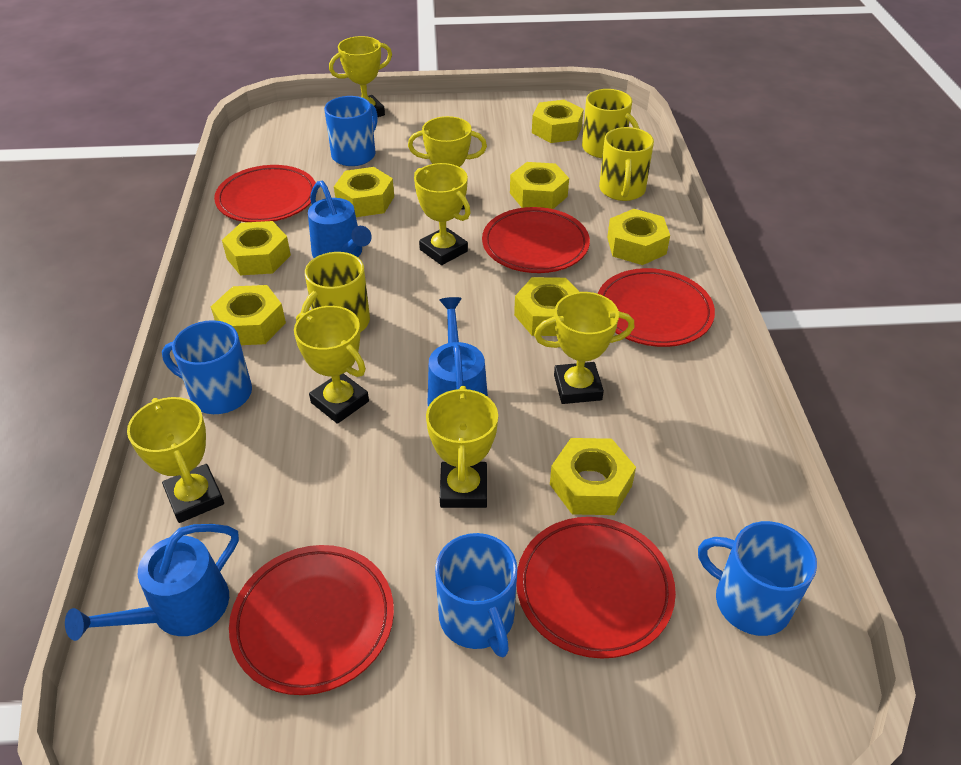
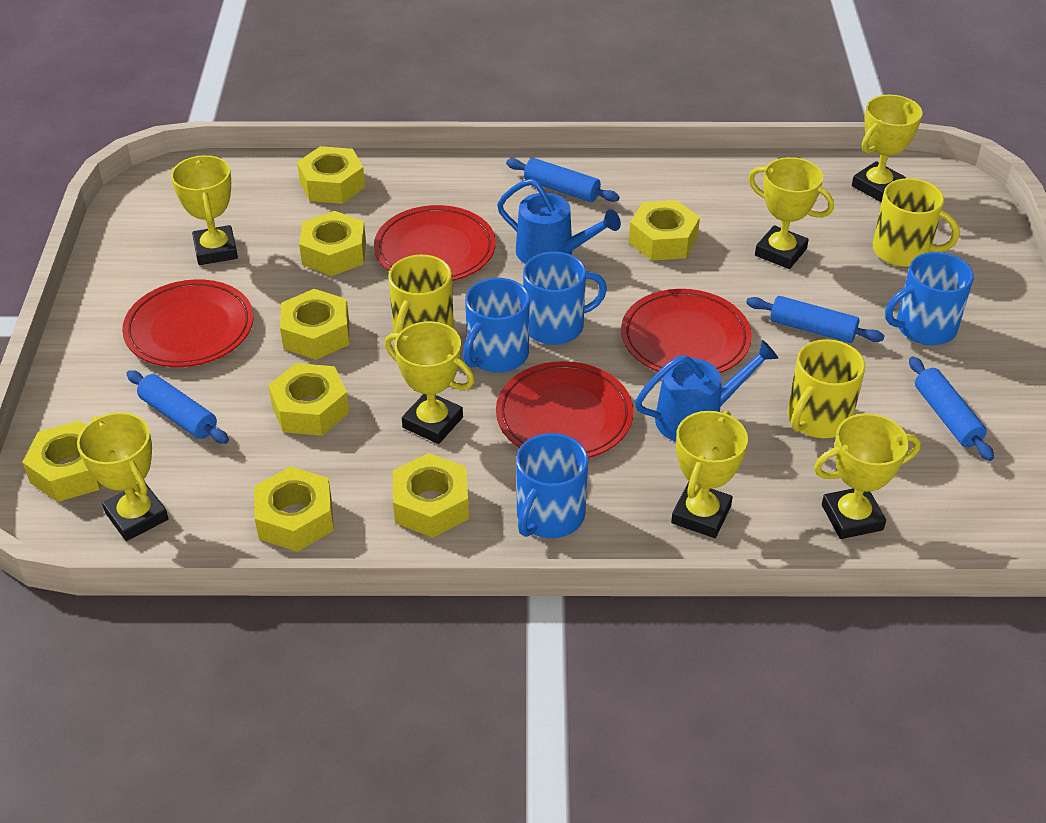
blue rolling pin: 0 -> 4
blue watering can: 3 -> 2
red plate: 5 -> 4

